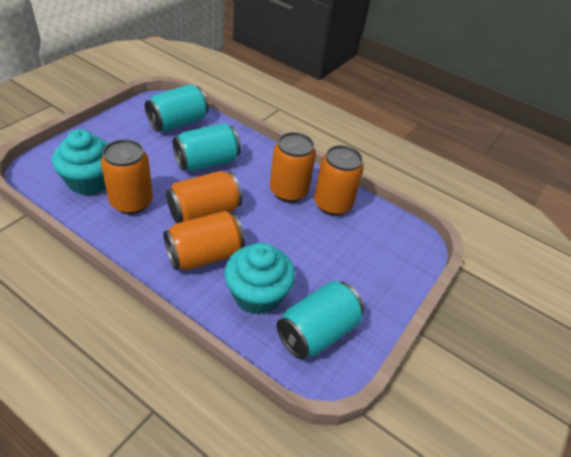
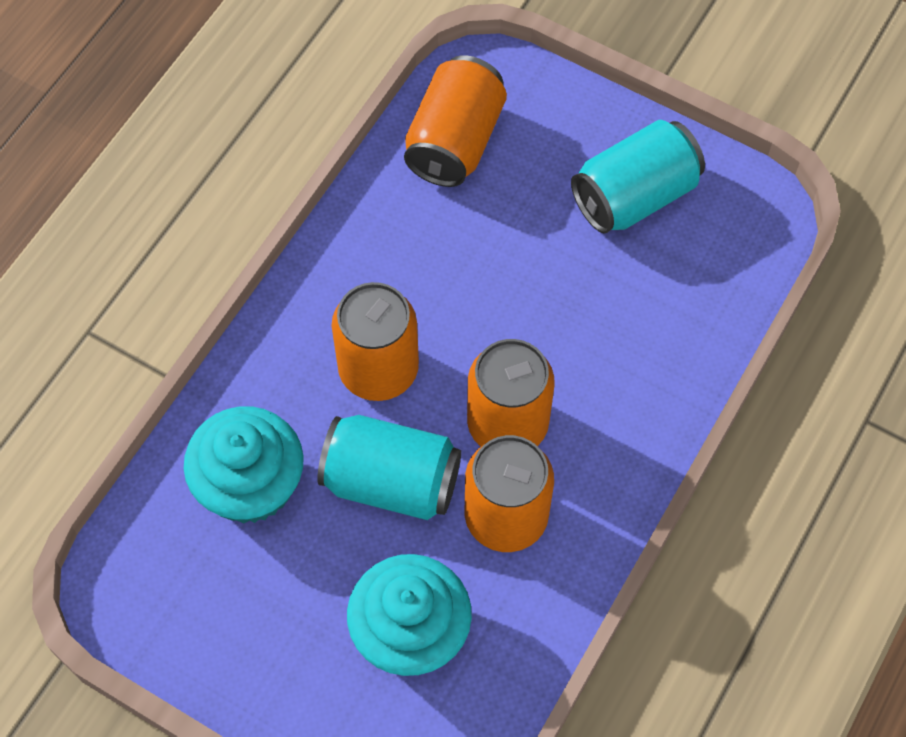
orange can: 5 -> 4
turquoise can: 3 -> 2

